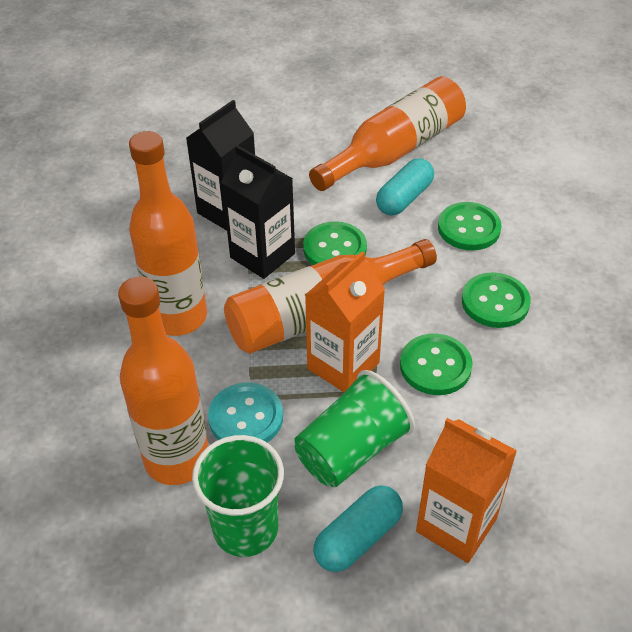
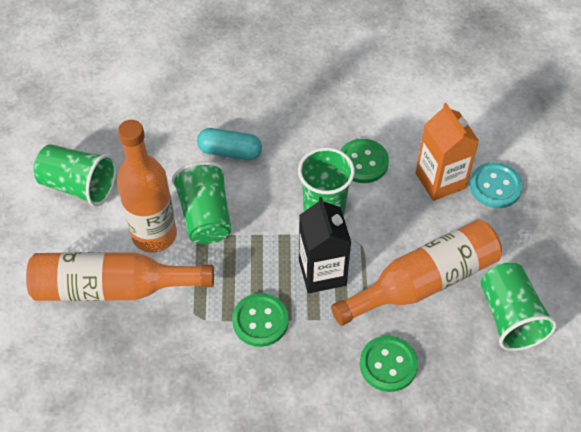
black carton: 2 -> 1
green button: 4 -> 3
green cup: 2 -> 4
orange bottle: 4 -> 3
orange carton: 2 -> 1
turquoise capsule: 2 -> 1

